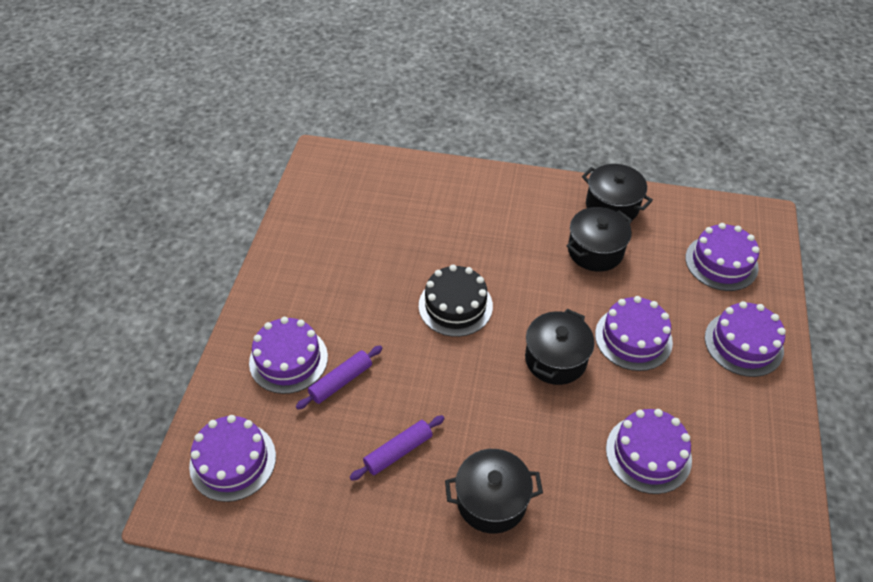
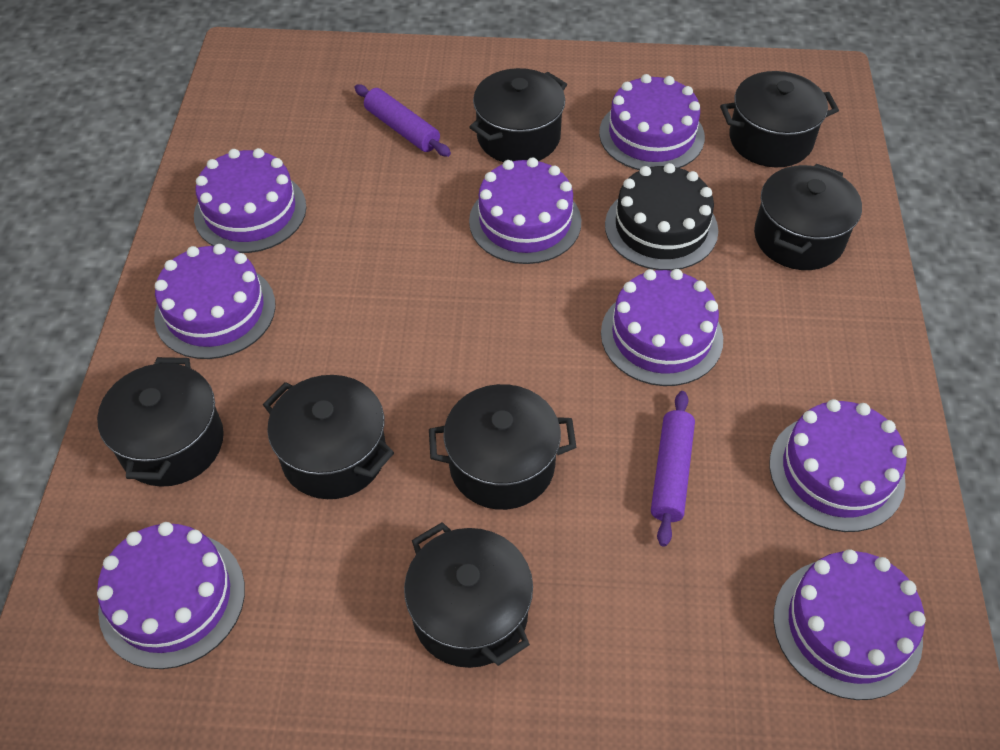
black pot: 4 -> 7
purple cake: 6 -> 8

